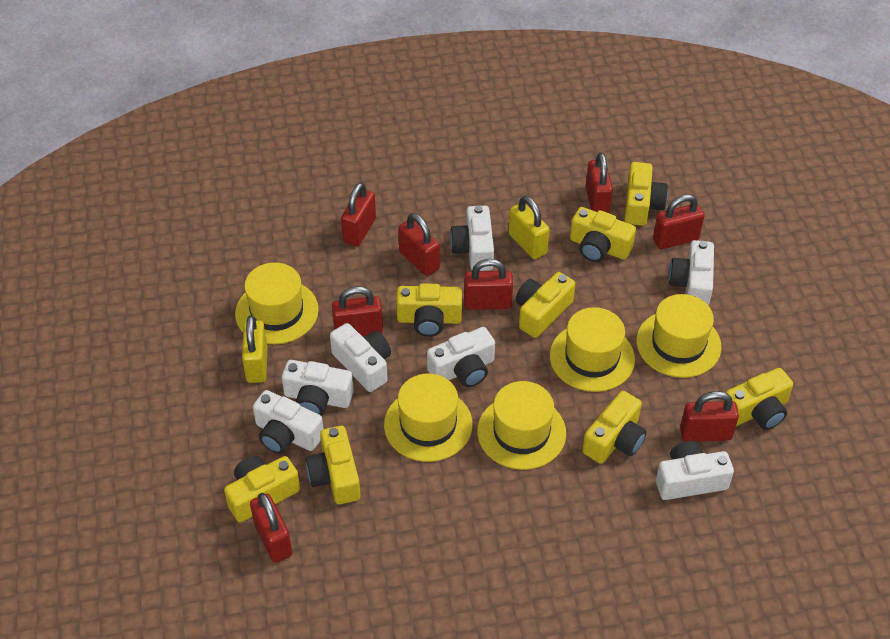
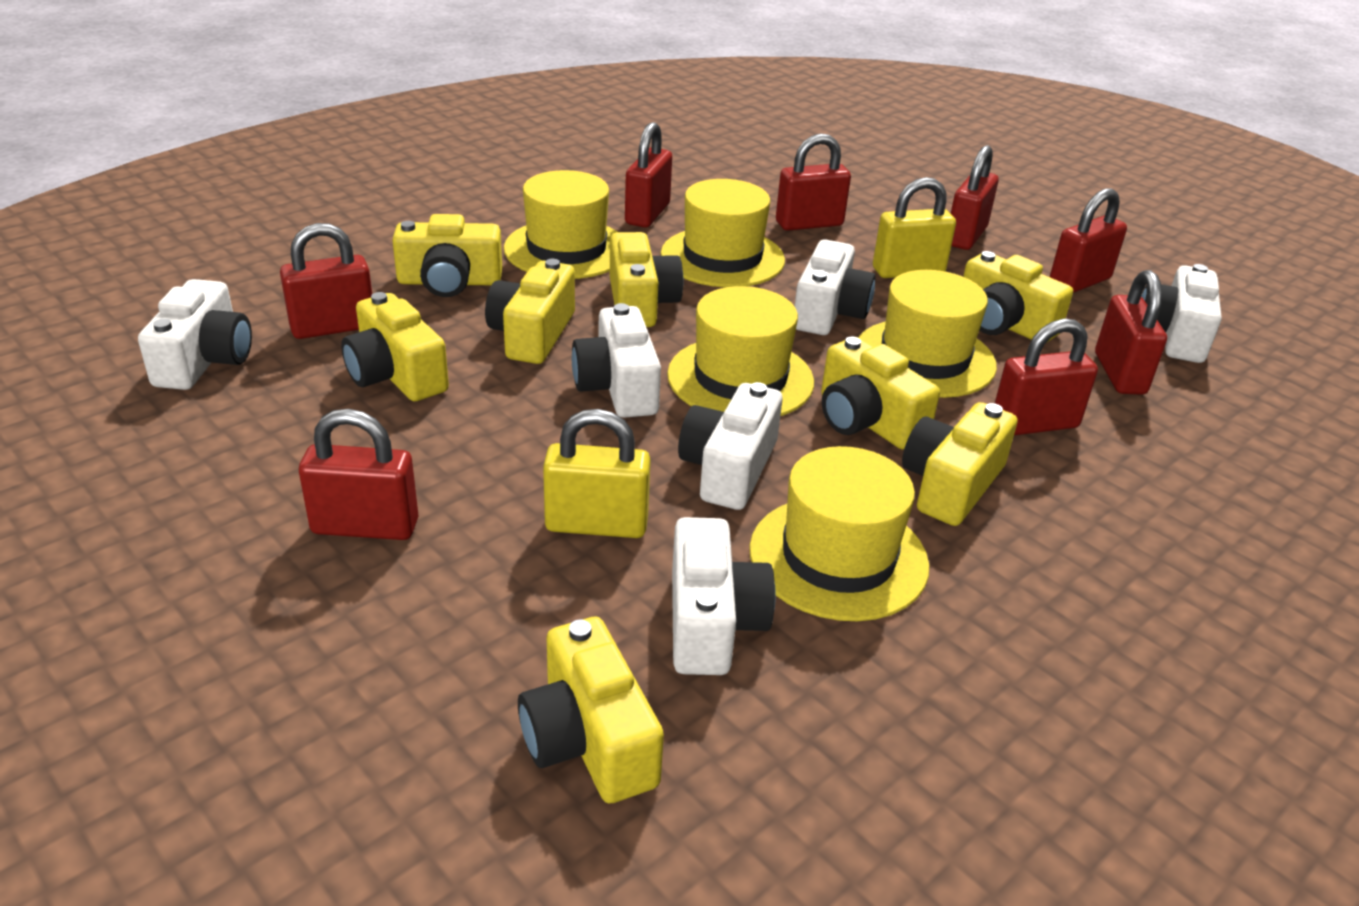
white camera: 7 -> 6

